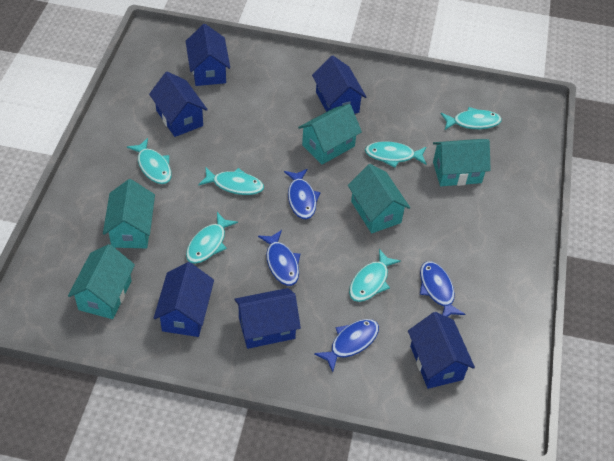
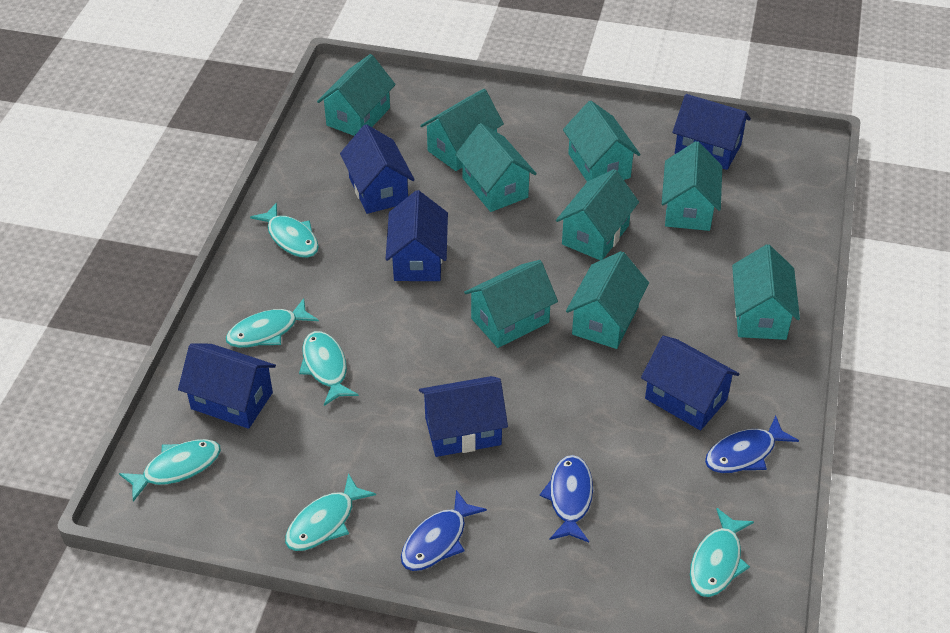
blue fish: 4 -> 3
turquoise house: 5 -> 9

